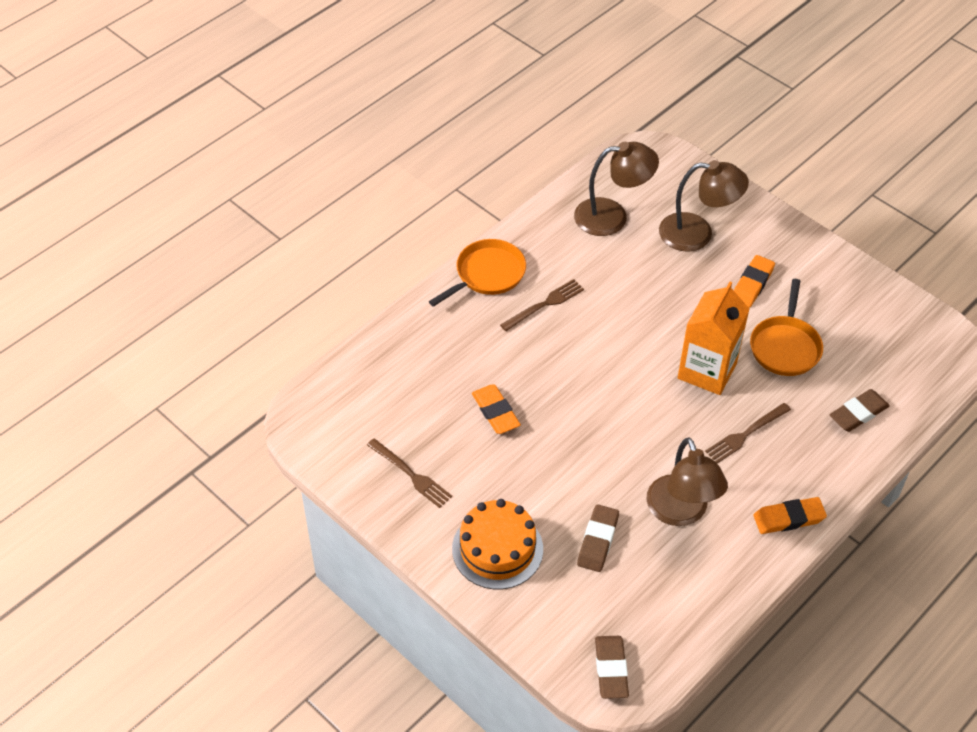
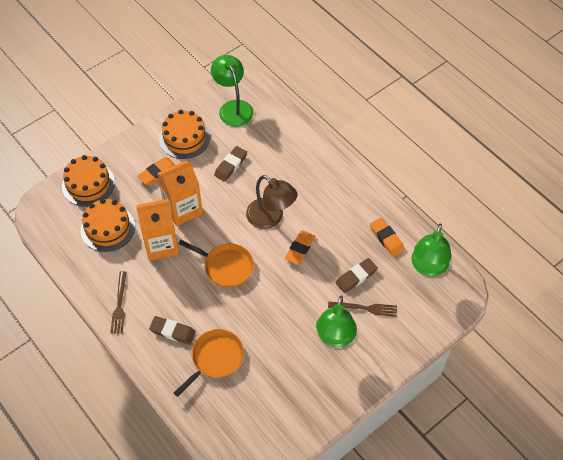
brown fork: 3 -> 2
brown lamp: 3 -> 1
green lamp: 0 -> 3
orange cake: 1 -> 3
orange carton: 1 -> 2

